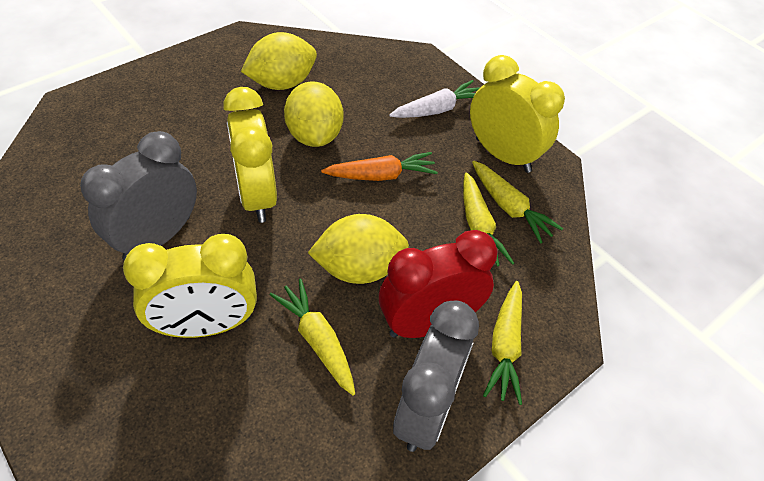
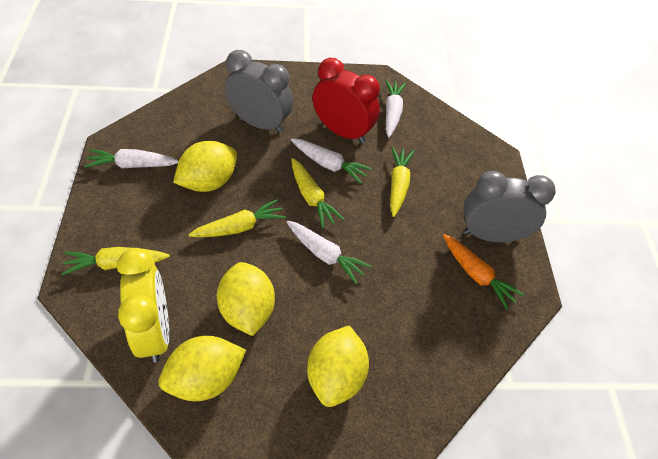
white carrot: 1 -> 4
yellow clock: 3 -> 1
yellow lemon: 3 -> 4

